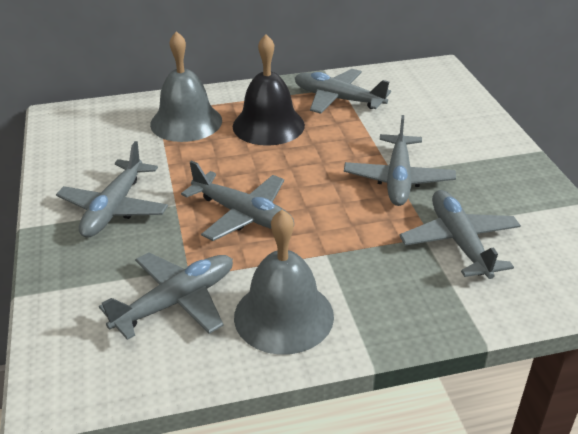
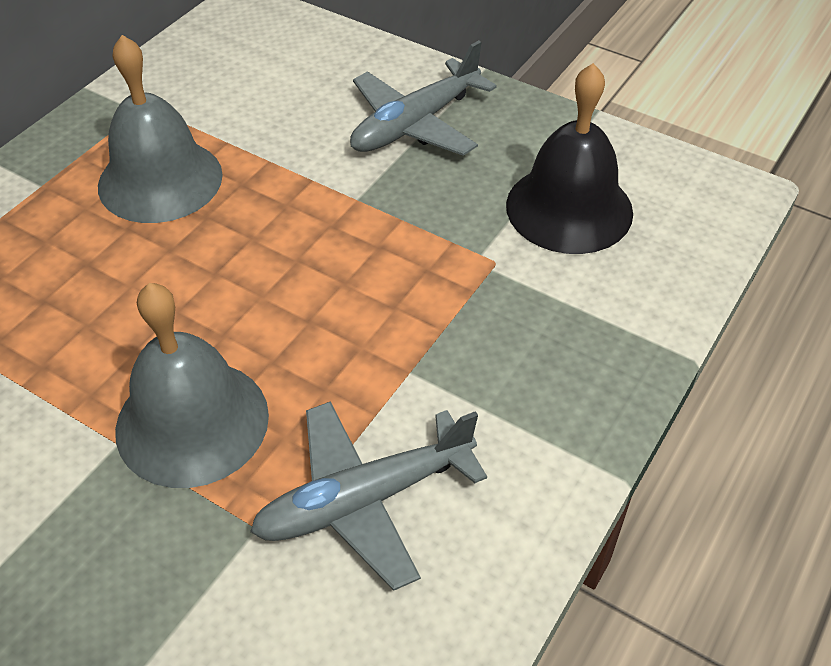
grey plane: 6 -> 2

